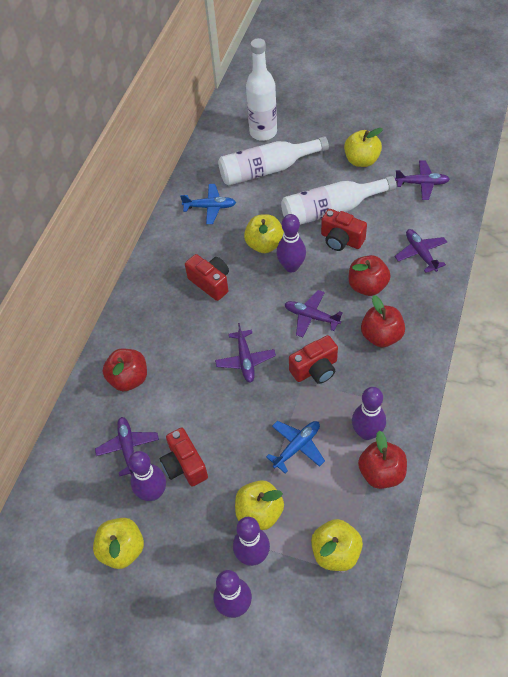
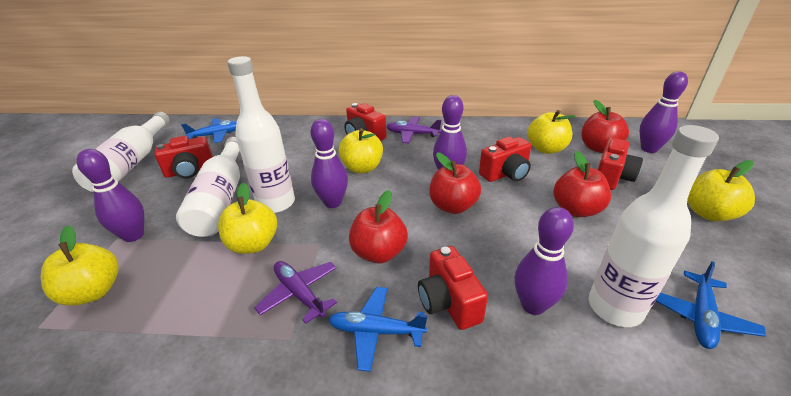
blue plane: 2 -> 3
purple plane: 5 -> 2
red camera: 4 -> 5
white bottle: 3 -> 4

